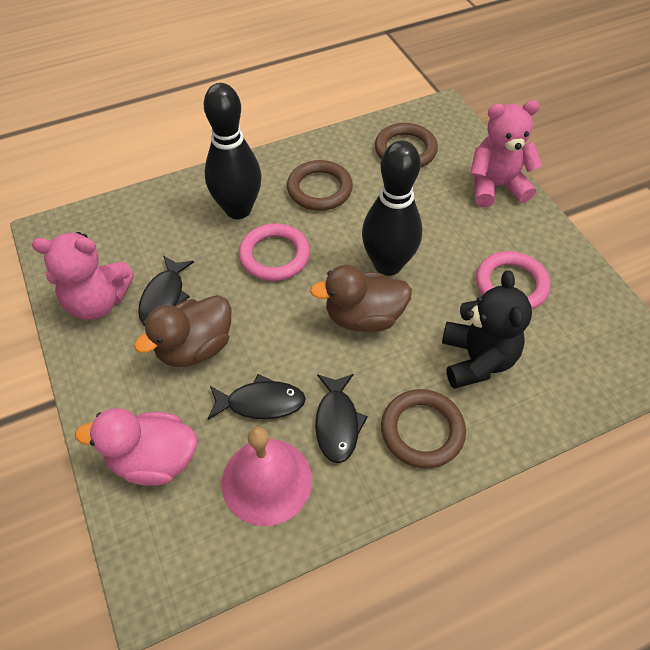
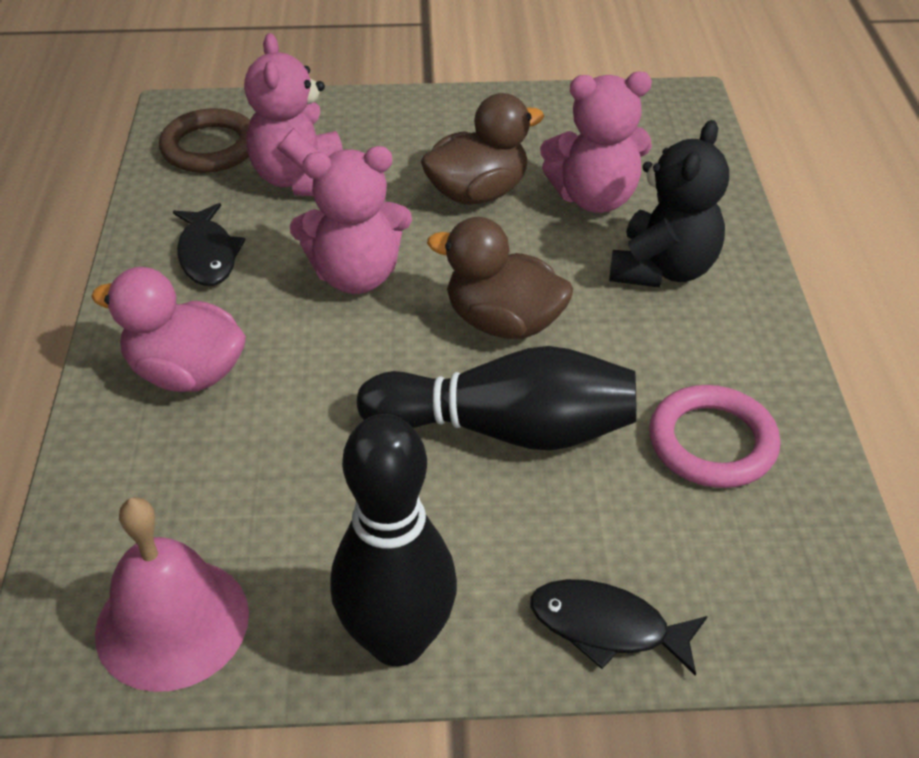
black fish: 3 -> 2
brown ring: 3 -> 1
pink ring: 2 -> 1
pink teddy bear: 2 -> 3

